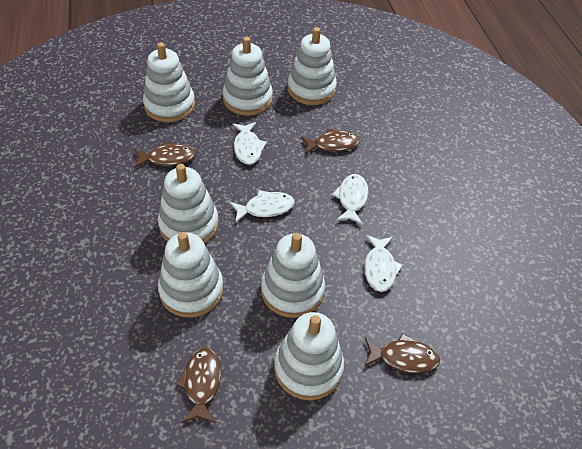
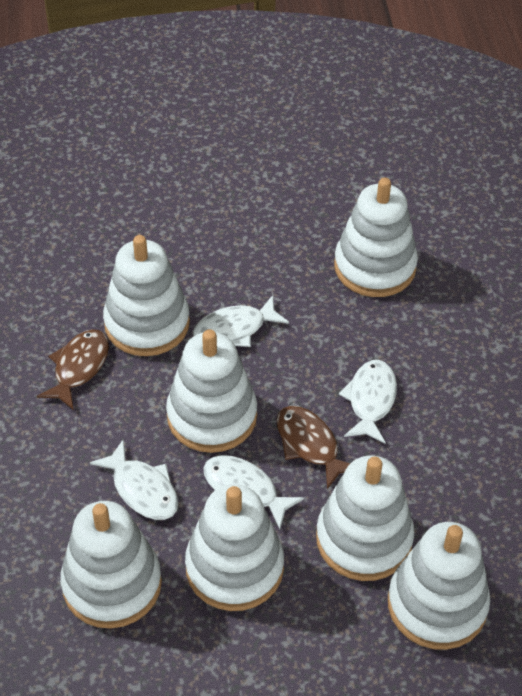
brown fish: 4 -> 2

